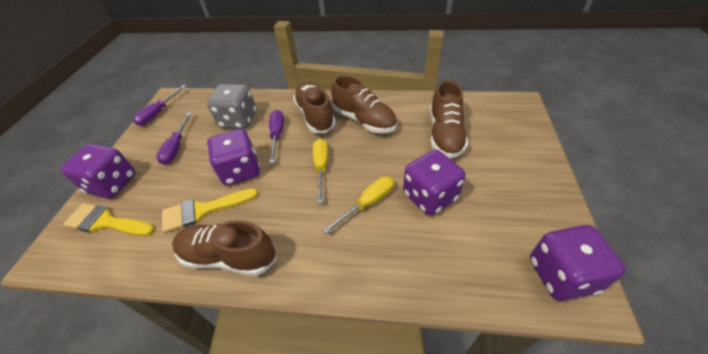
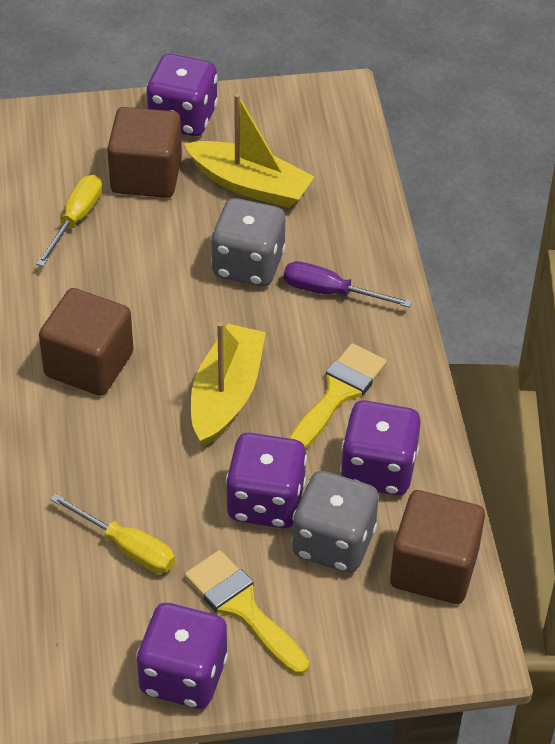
brown cube: 0 -> 3
brown shoe: 4 -> 0
grey dice: 1 -> 2
purple screwdriver: 3 -> 1
yellow boat: 0 -> 2

